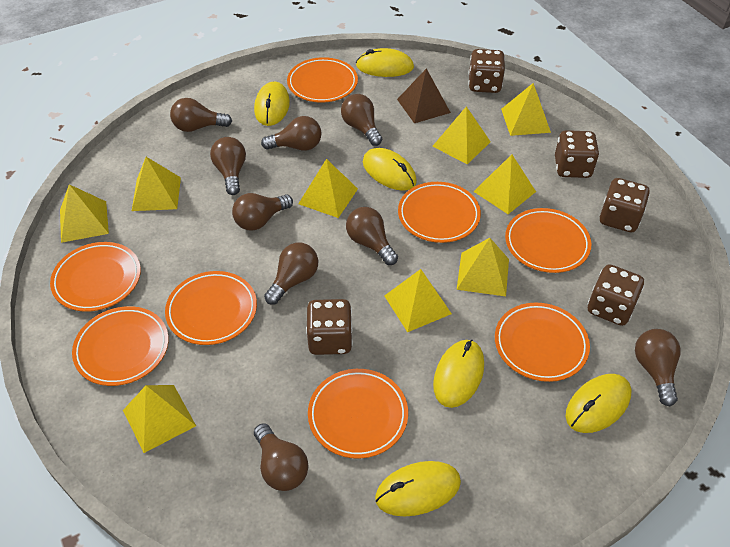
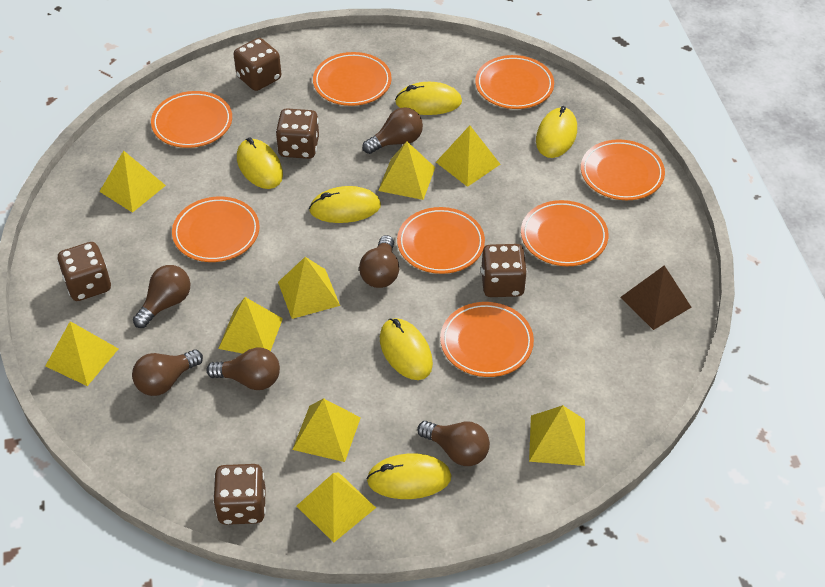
brown light bulb: 9 -> 6

